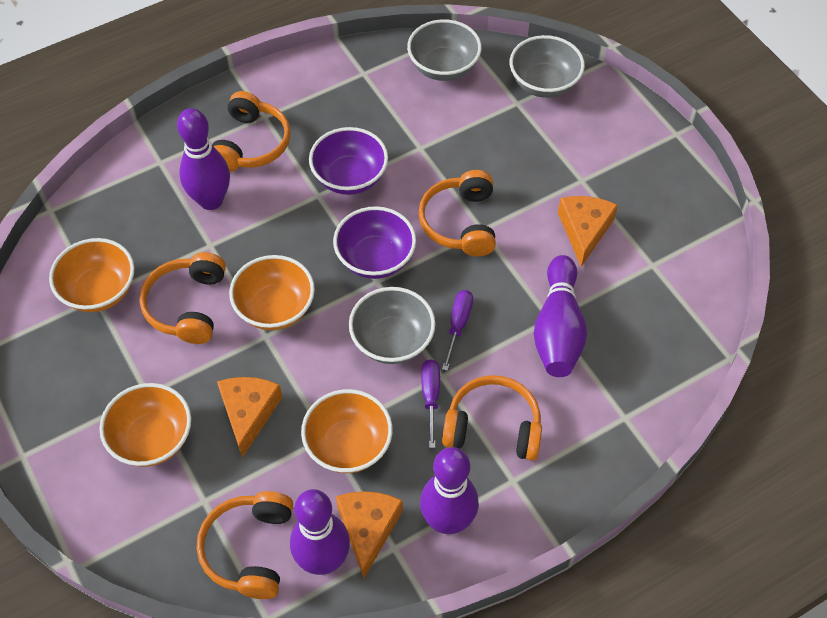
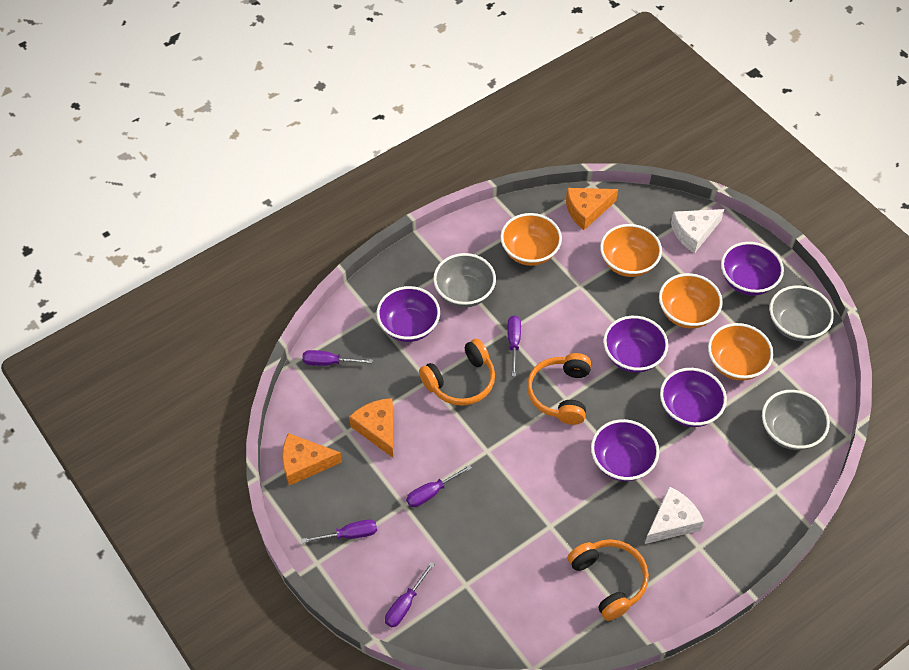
orange headphones: 5 -> 3
purple bowl: 2 -> 5
purple bowling pin: 4 -> 0
purple screwdriver: 2 -> 5
white cheese: 0 -> 2

